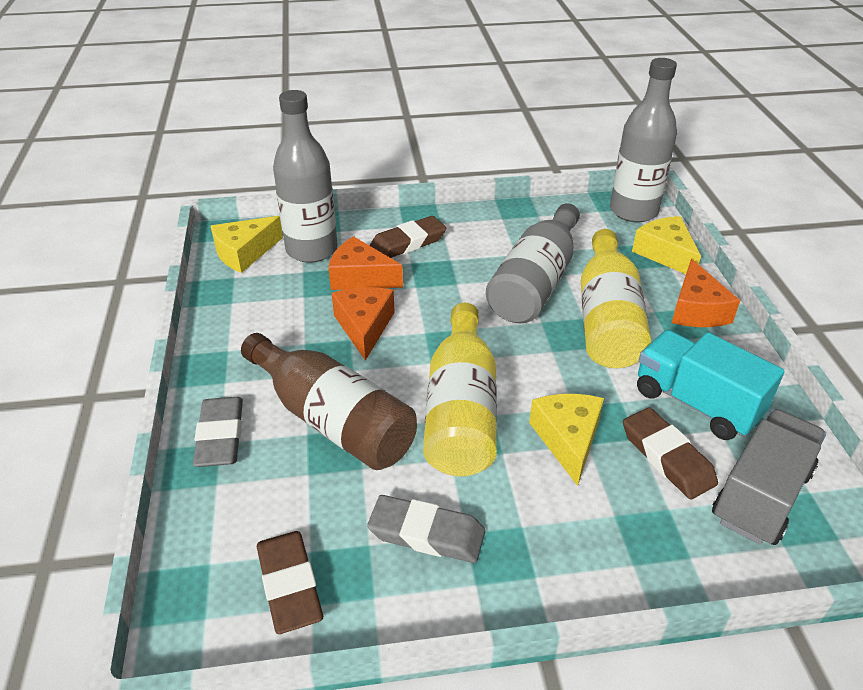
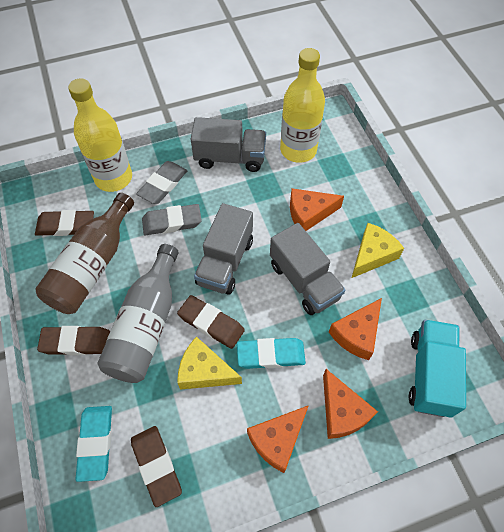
brown eraser: 3 -> 4
grey bottle: 3 -> 1
grey truck: 1 -> 3
orange cheese: 3 -> 4
turquoise eraser: 0 -> 2
yellow cheese: 3 -> 2

